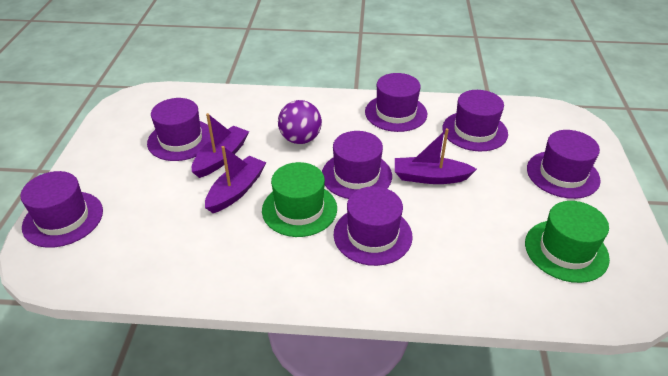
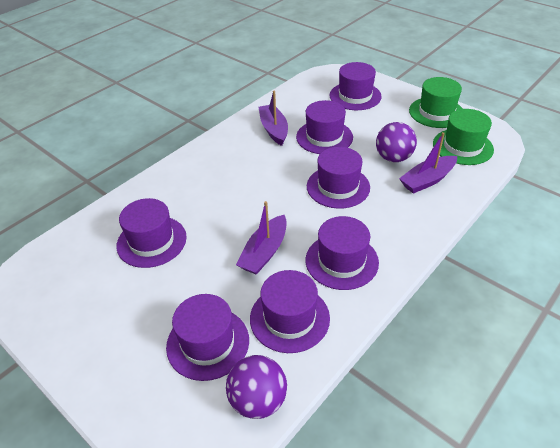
purple ball: 1 -> 2

